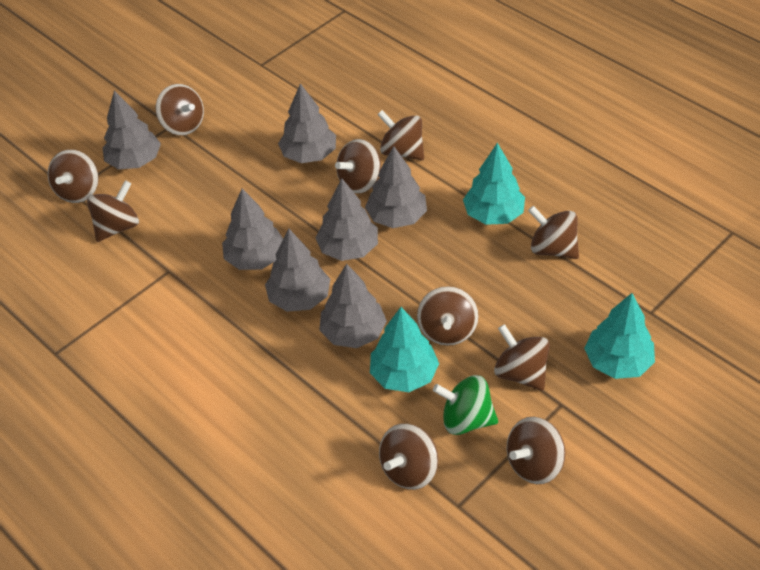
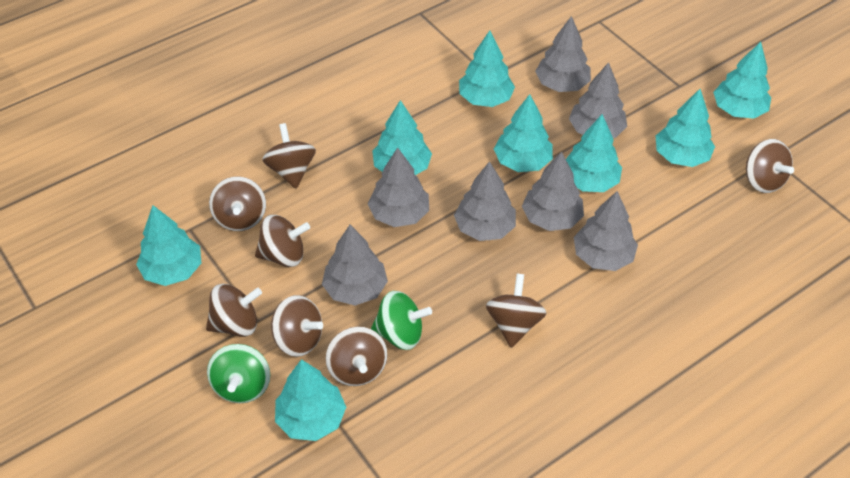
brown spinning top: 10 -> 8
green spinning top: 1 -> 2
turquoise tree: 3 -> 8

